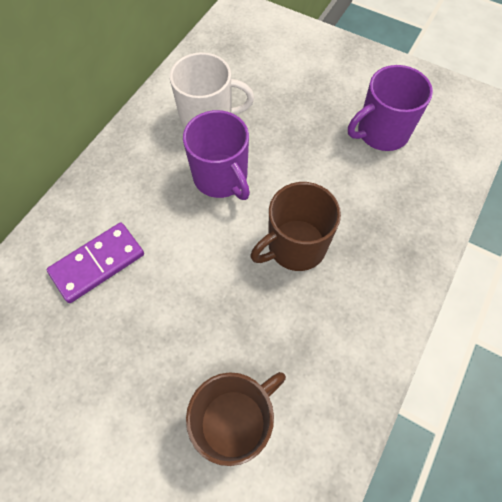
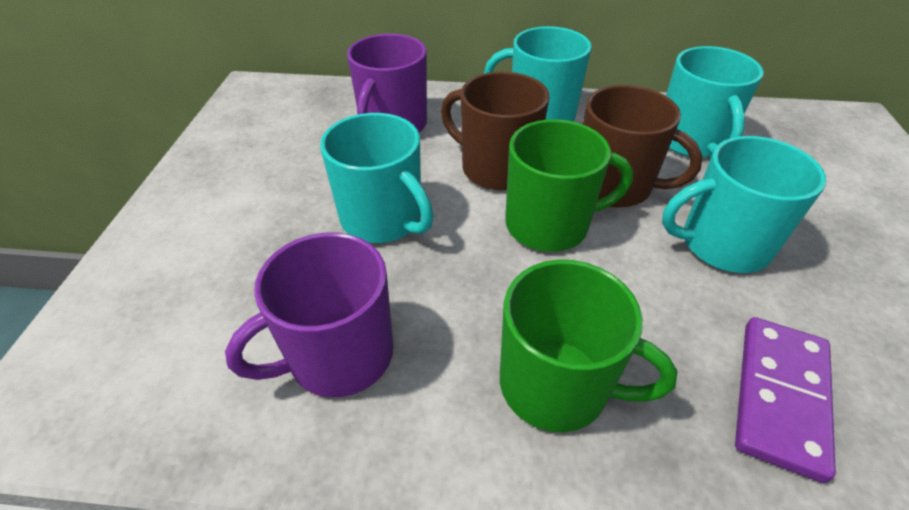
green mug: 0 -> 2
turquoise mug: 0 -> 4
white mug: 1 -> 0

